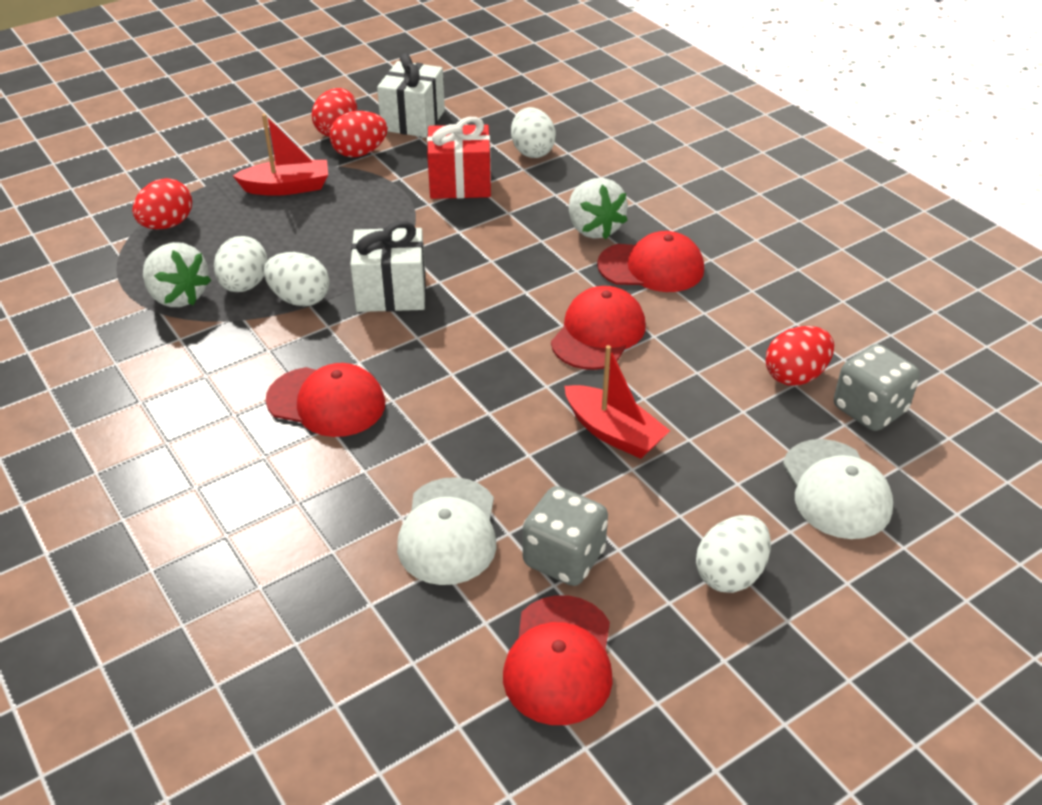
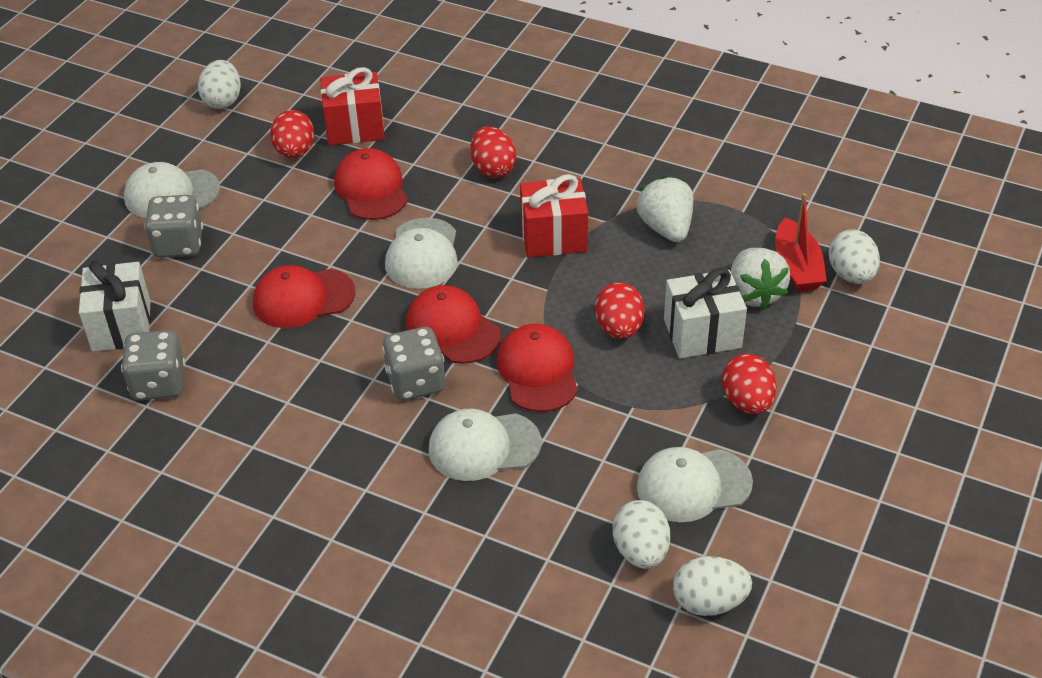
grey dice: 2 -> 3
red boat: 2 -> 1
red gift: 1 -> 2
white cap: 2 -> 4

